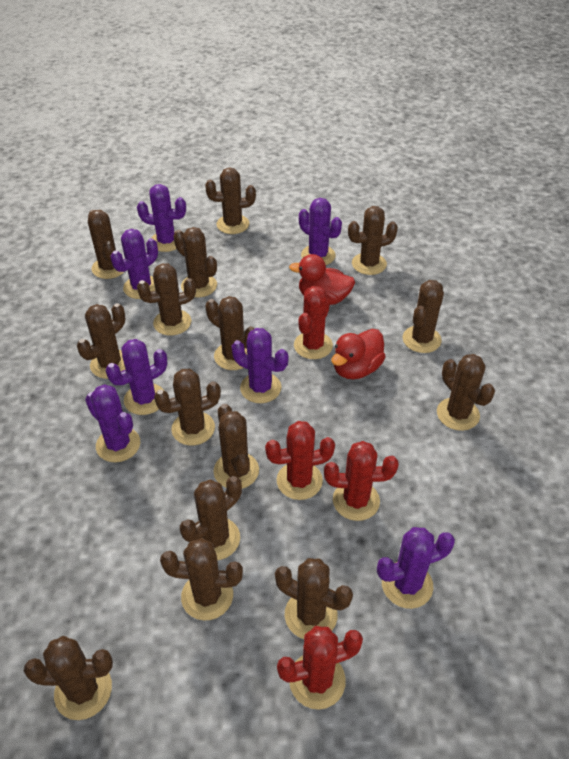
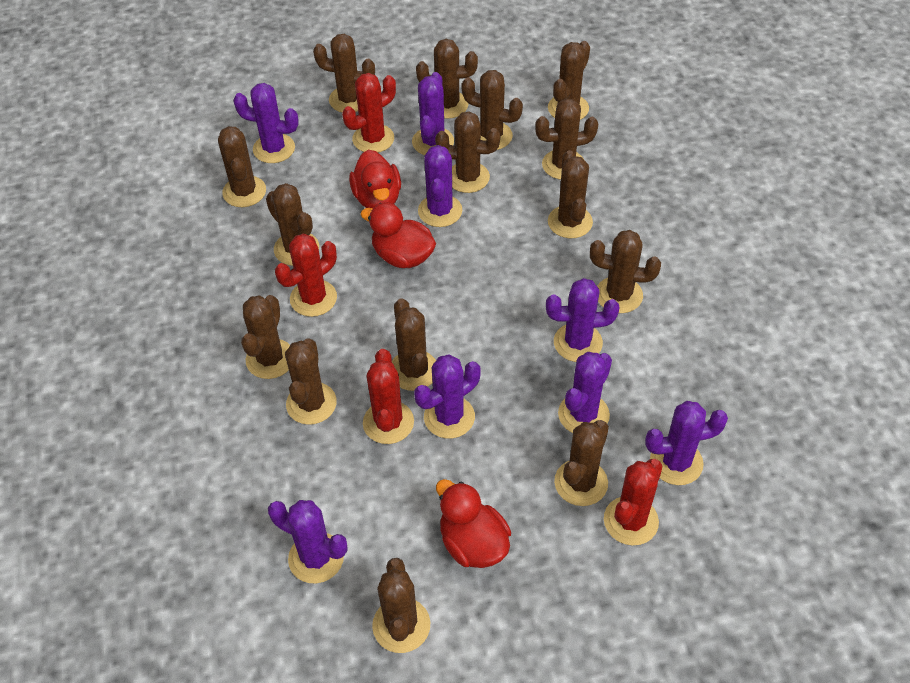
purple cactus: 7 -> 8
red duck: 2 -> 3

